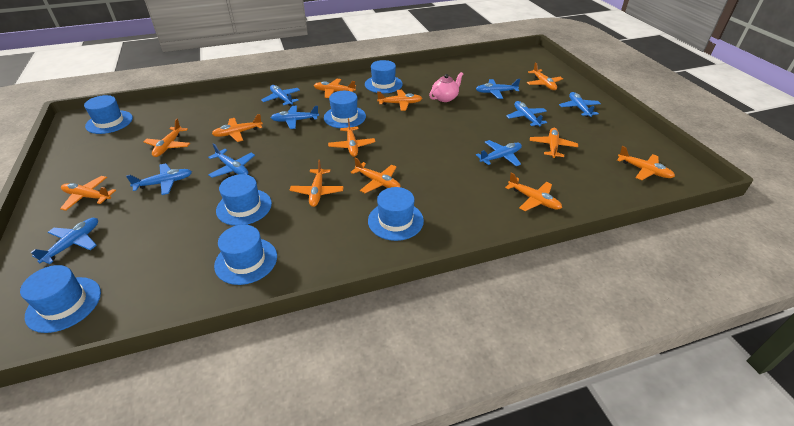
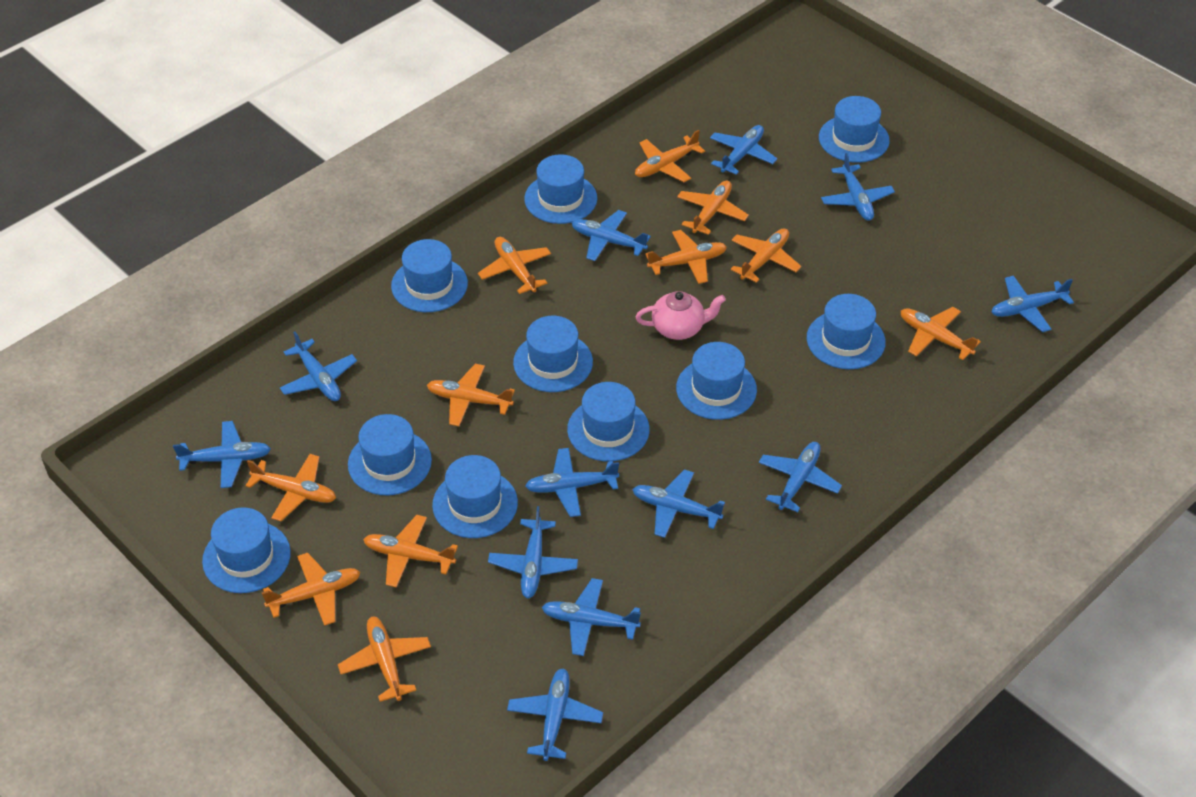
blue hat: 7 -> 10
blue plane: 9 -> 12
orange plane: 12 -> 11

